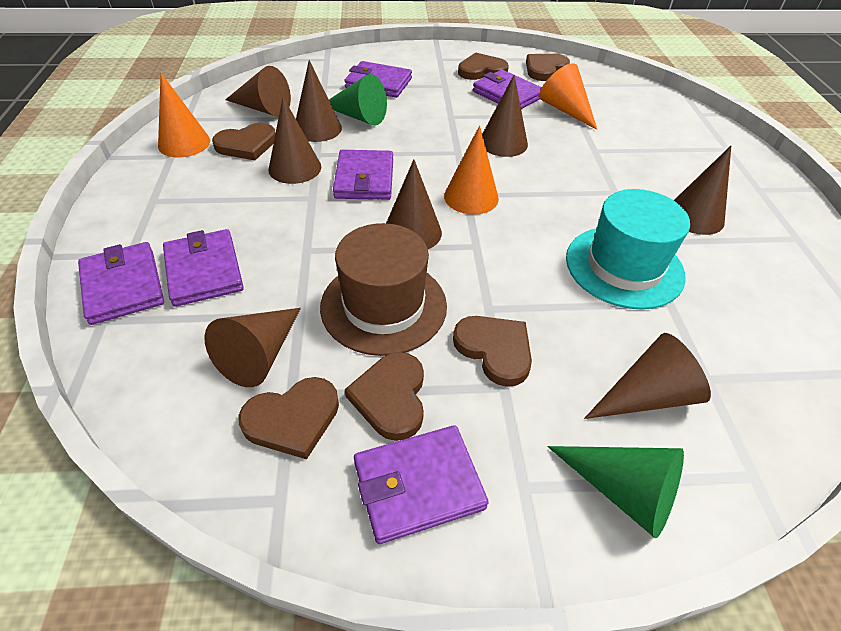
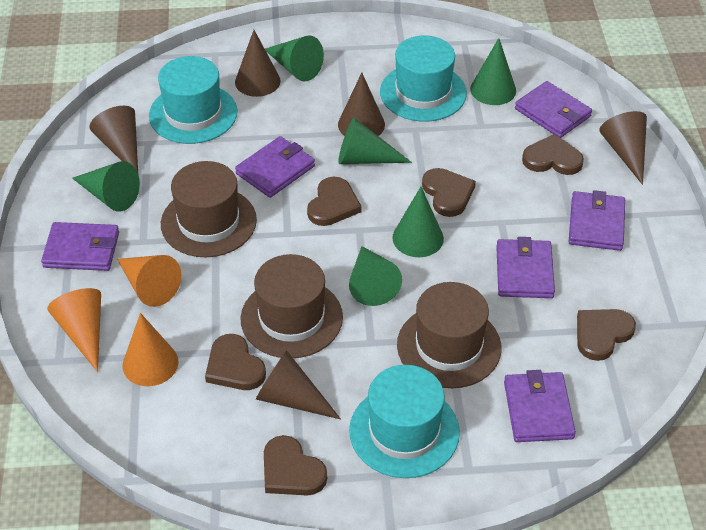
brown cone: 8 -> 5
brown hat: 1 -> 3
green cone: 2 -> 6
turquoise hat: 1 -> 3

